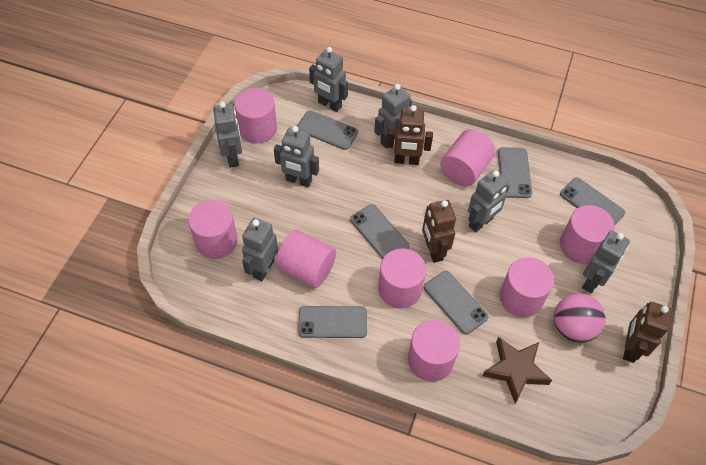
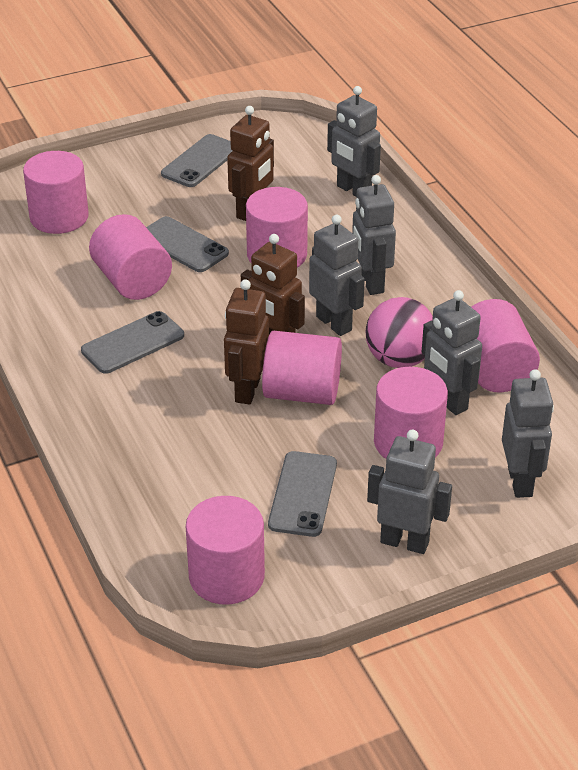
brown star: 1 -> 0
grey phone: 6 -> 4
grey robot: 7 -> 6
pink cylinder: 8 -> 7

